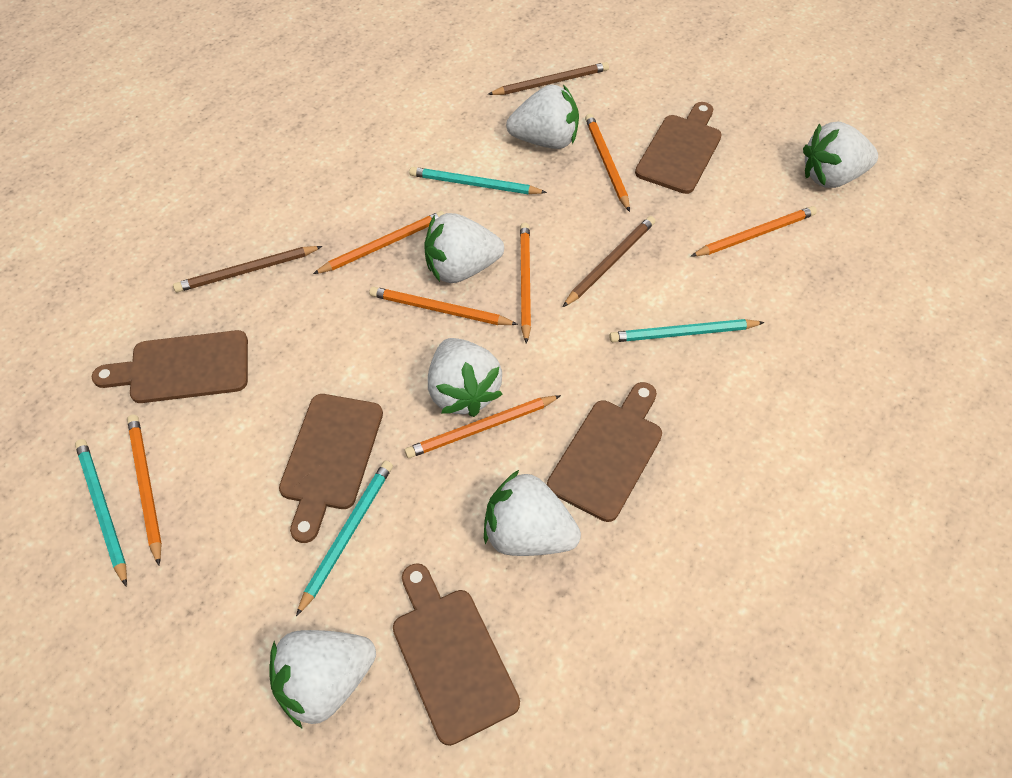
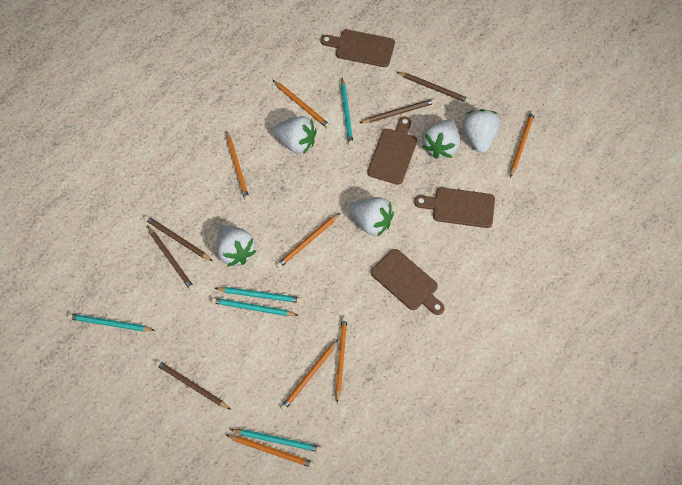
brown cutting board: 5 -> 4
brown pencil: 3 -> 5
turquoise pencil: 4 -> 5
white strawberry: 6 -> 5

